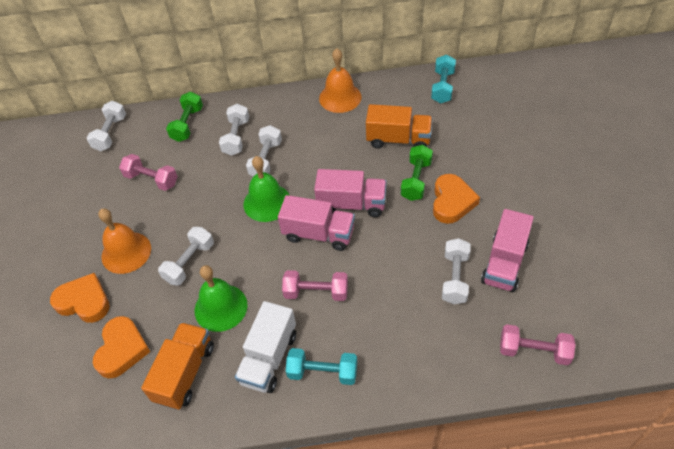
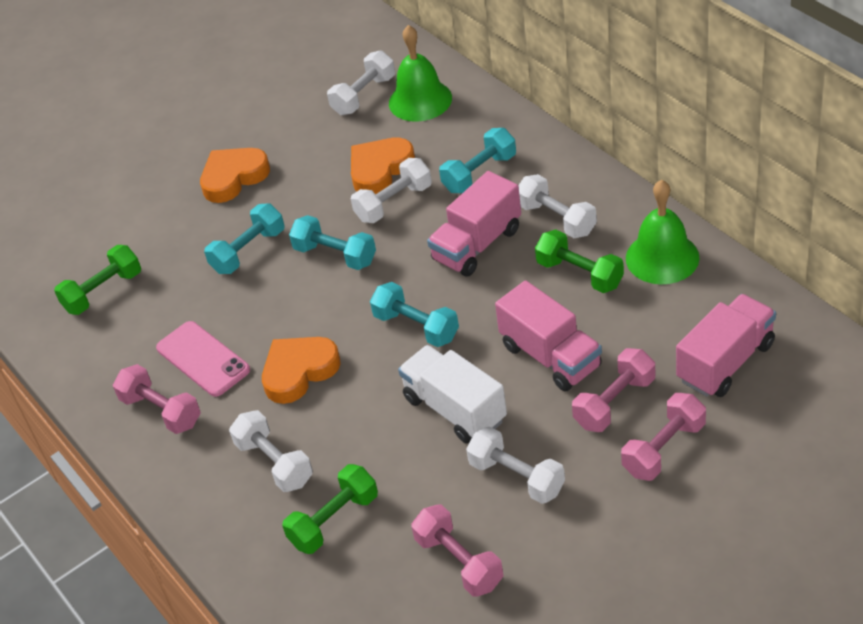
green dumbbell: 2 -> 3
orange bell: 2 -> 0
orange truck: 2 -> 0
pink dumbbell: 3 -> 4
pink phone: 0 -> 1
turquoise dumbbell: 2 -> 4

